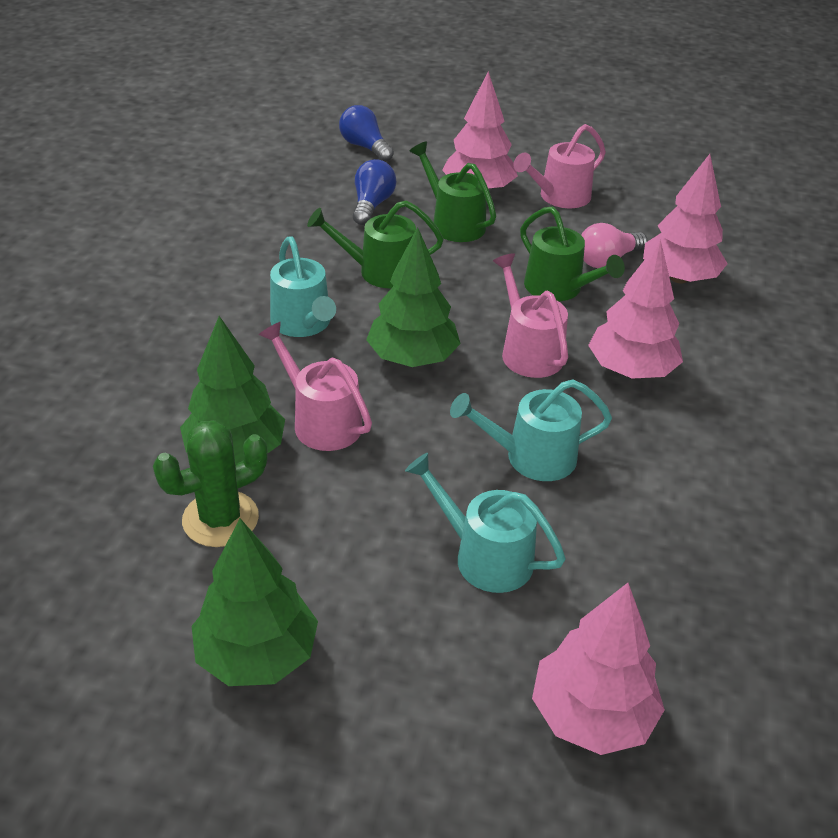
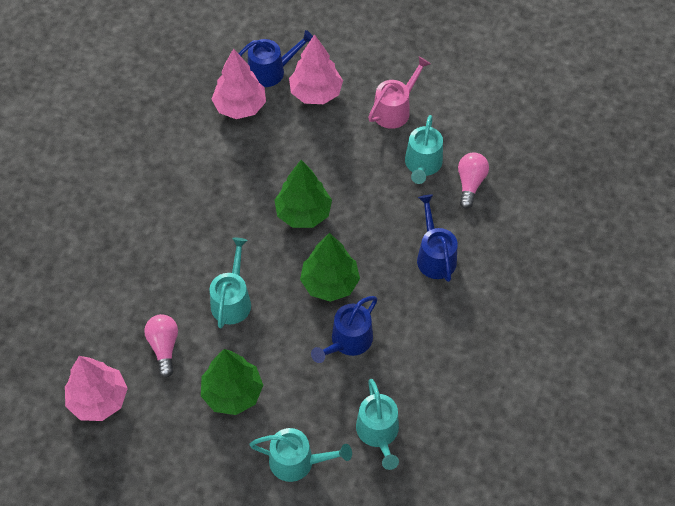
blue light bulb: 2 -> 0
blue watering can: 0 -> 3
green cactus: 1 -> 0
green watering can: 3 -> 0
pink light bulb: 1 -> 2
pink tree: 4 -> 3
pink watering can: 3 -> 1
turquoise watering can: 3 -> 4

